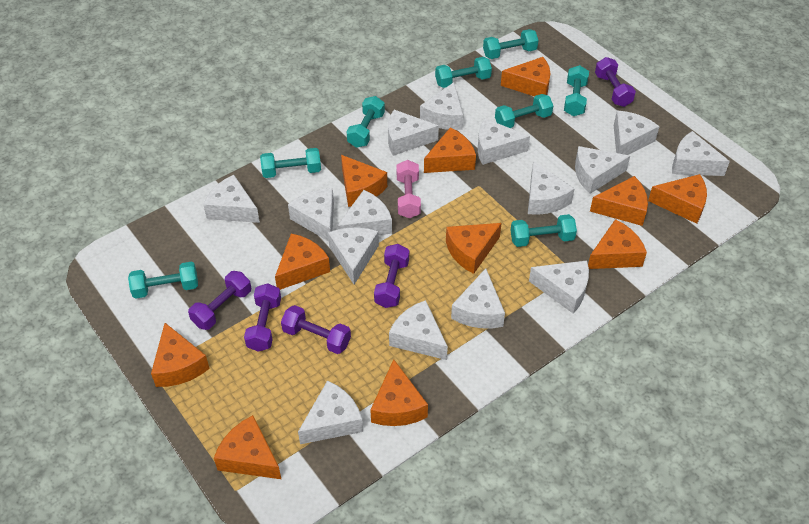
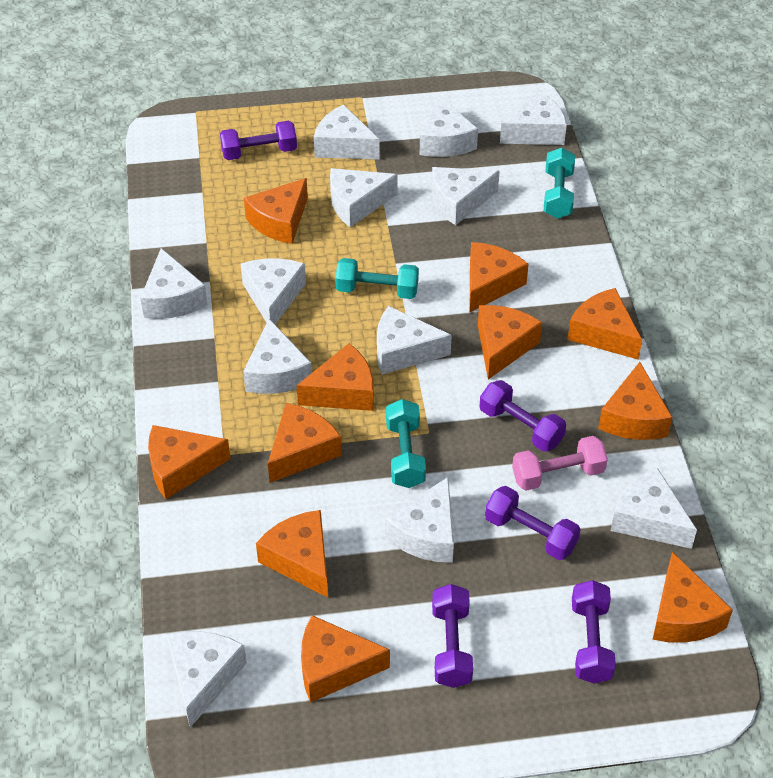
turquoise dumbbell: 8 -> 3
white cheese: 15 -> 12

